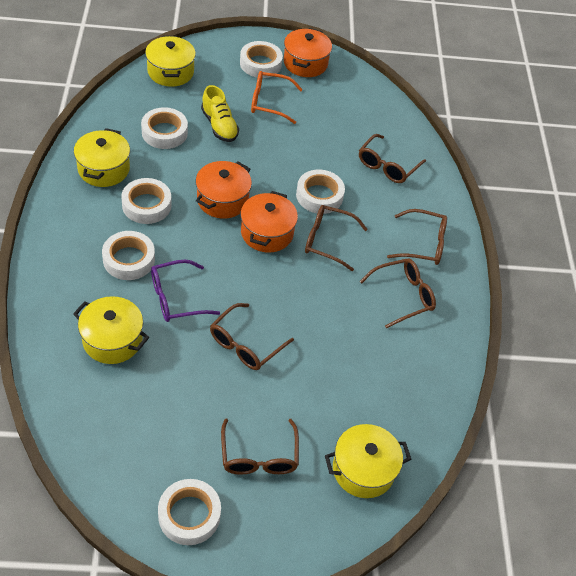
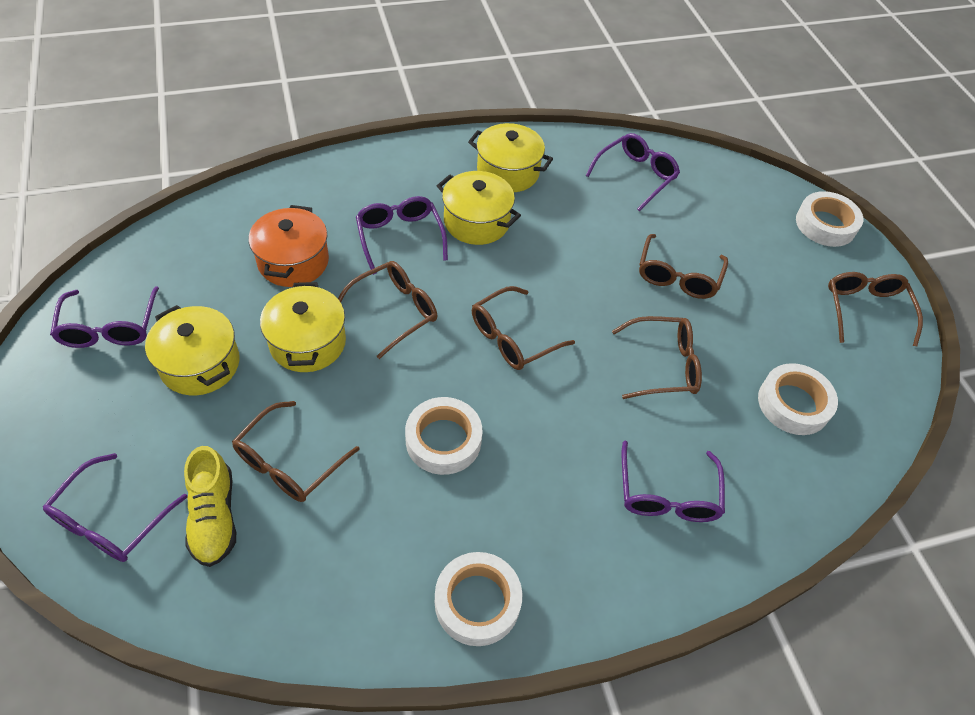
orange glasses: 1 -> 0
orange pot: 3 -> 1
purple glasses: 1 -> 5
white tape: 6 -> 4

